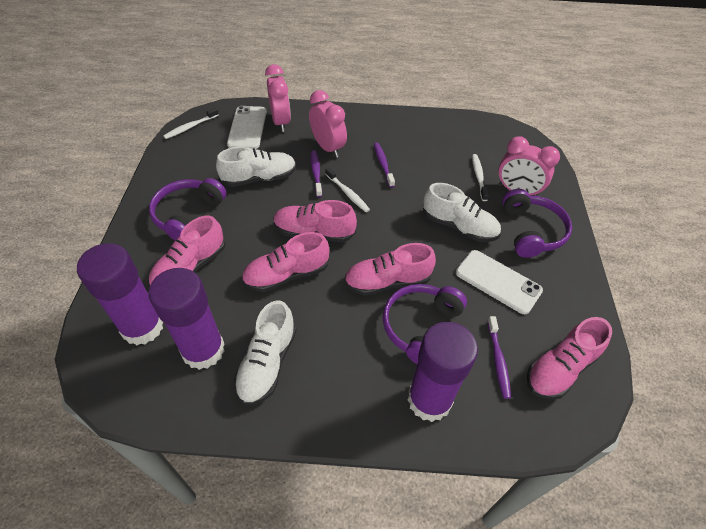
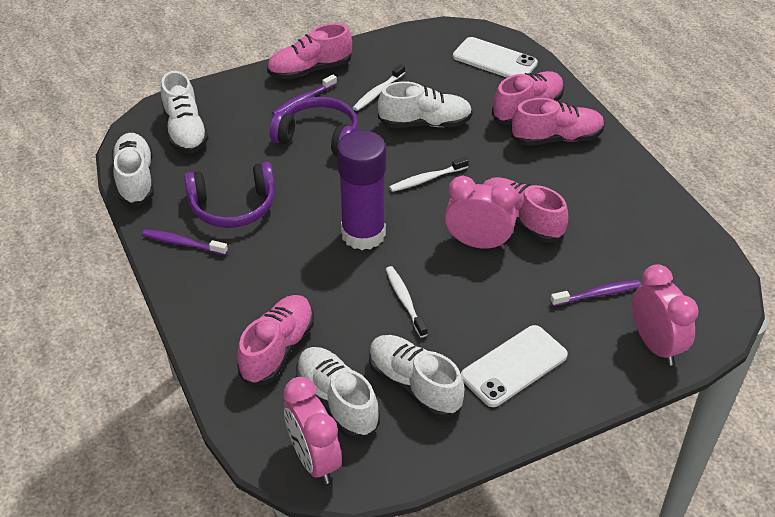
purple glue stick: 3 -> 1
purple headphones: 3 -> 2
white shoe: 3 -> 5

